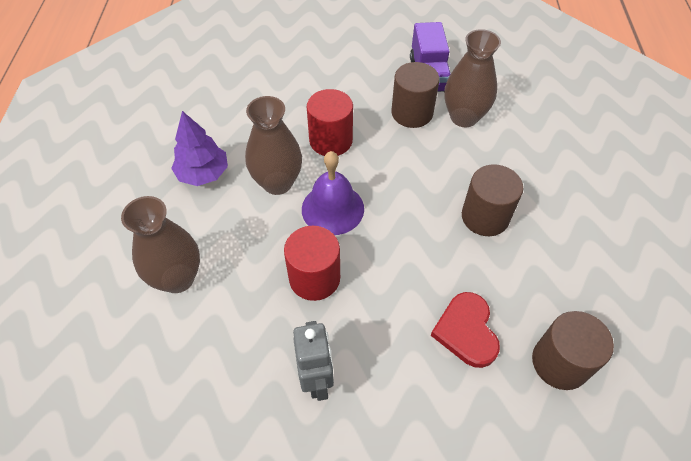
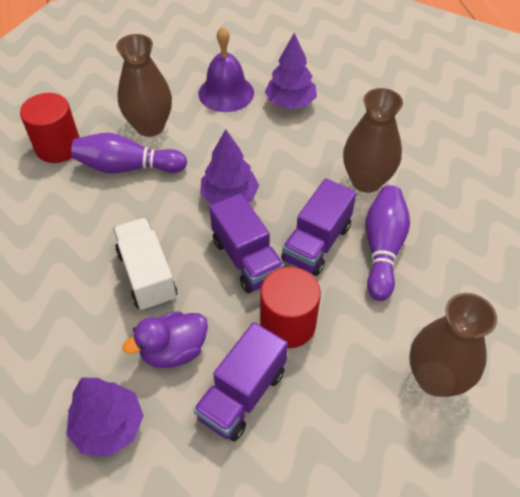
brown cylinder: 3 -> 0
grey robot: 1 -> 0
purple bowling pin: 0 -> 2
purple duck: 0 -> 1
purple tree: 1 -> 3
purple truck: 1 -> 3
red heart: 1 -> 0
white truck: 0 -> 1

